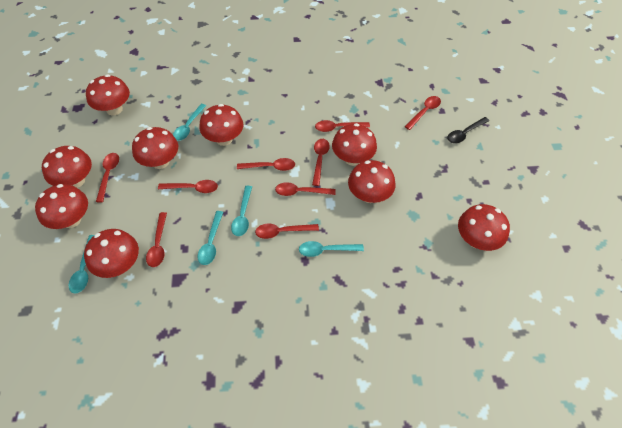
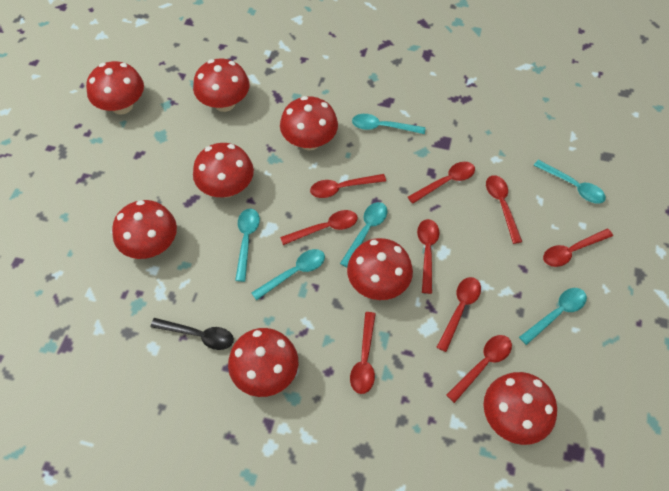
red mushroom: 9 -> 8
turquoise spoon: 5 -> 6

